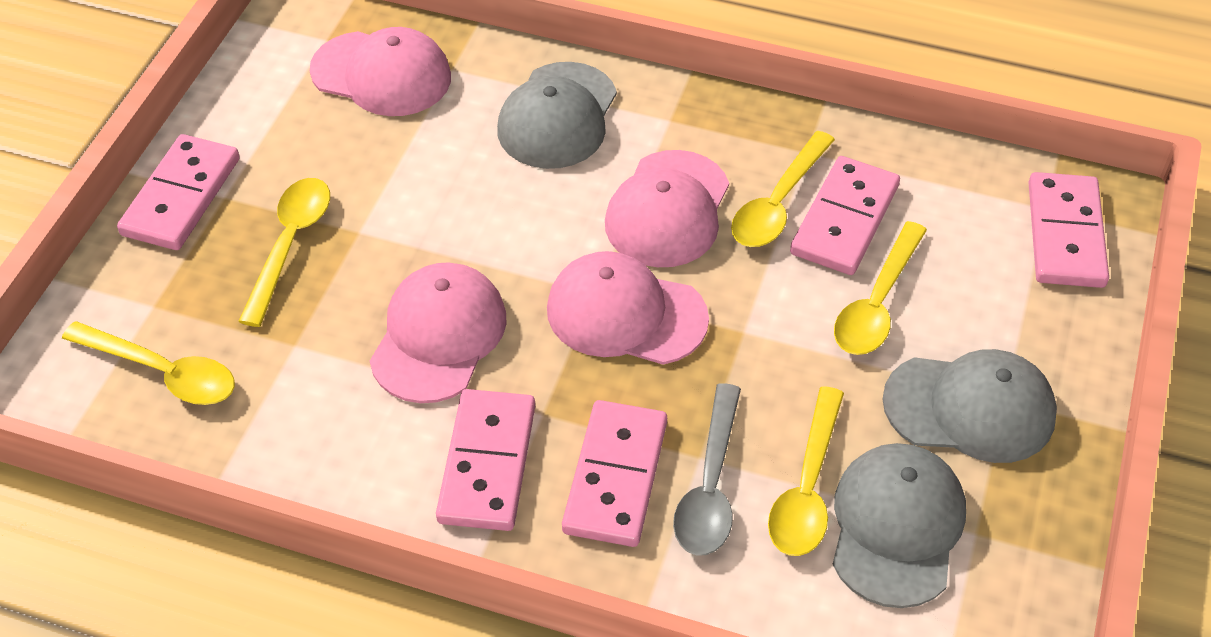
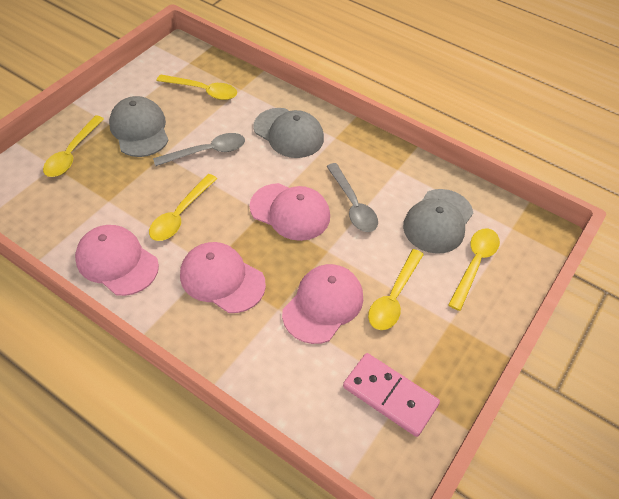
grey spoon: 1 -> 2
pink domino: 5 -> 1

